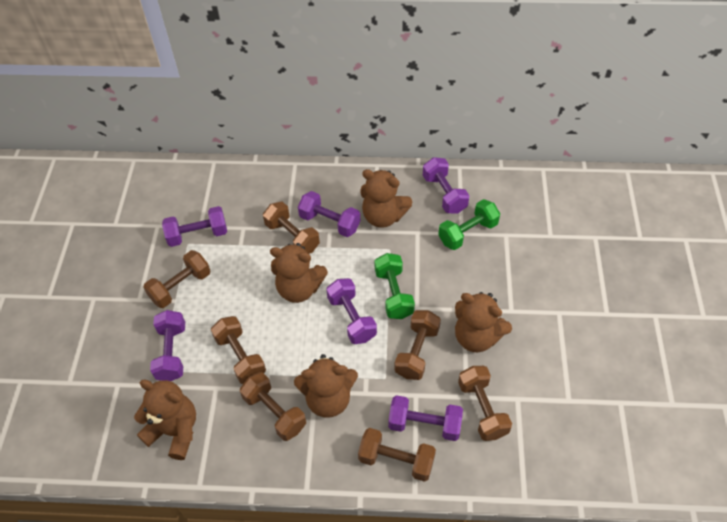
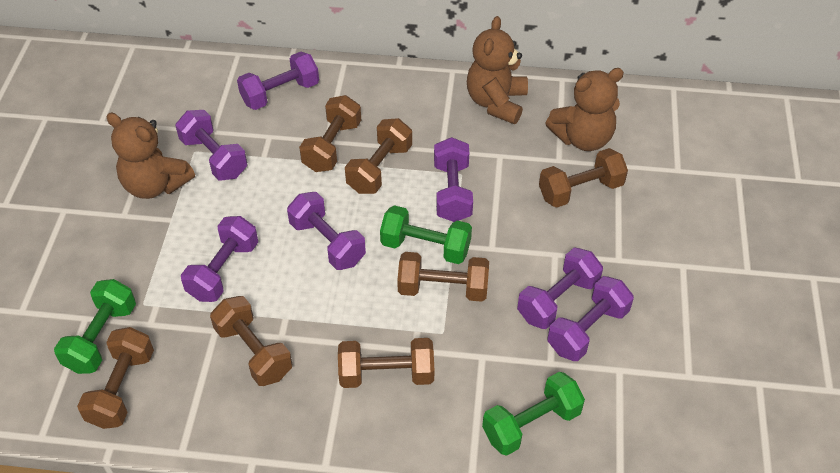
brown teddy bear: 5 -> 3
green dumbbell: 2 -> 3
purple dumbbell: 6 -> 7

